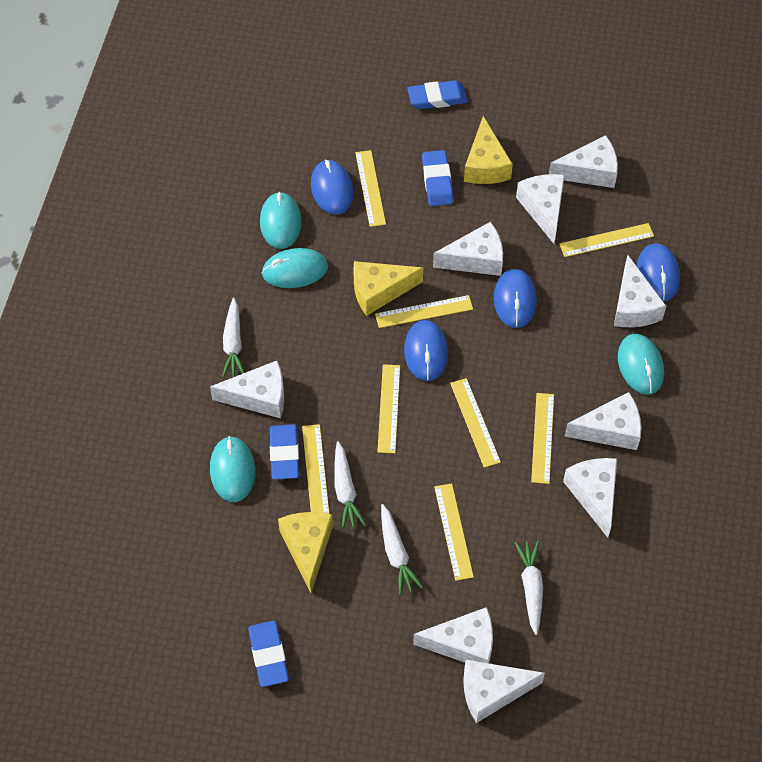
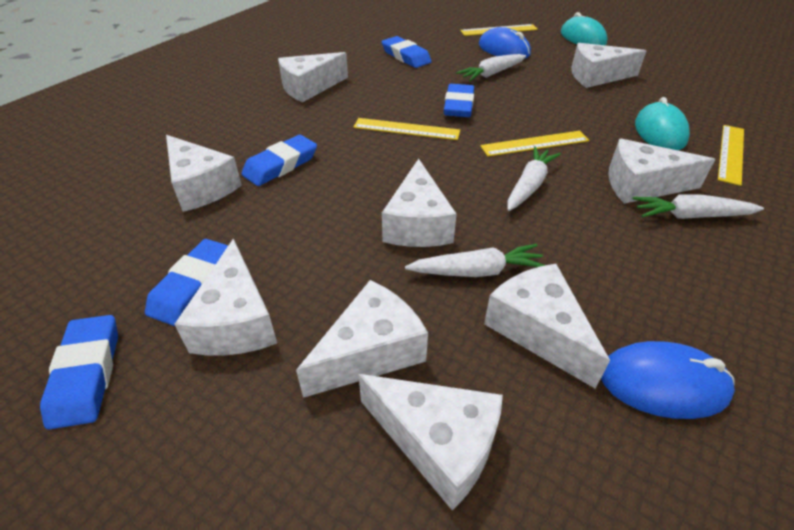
blue eraser: 4 -> 5
blue mouse: 4 -> 2
turquoise mouse: 4 -> 2
yellow cheese: 3 -> 0
yellow ruler: 8 -> 4

